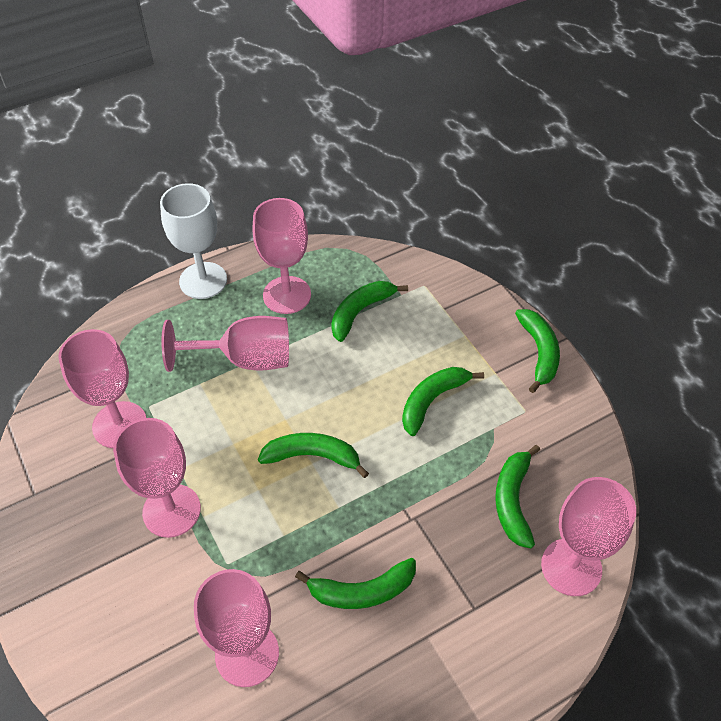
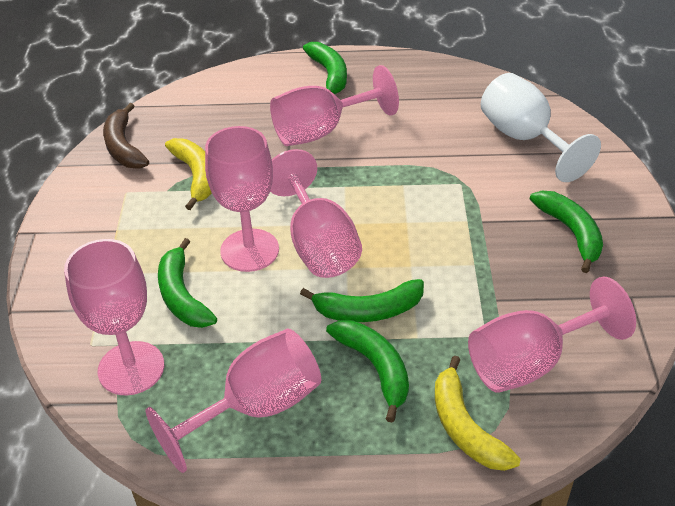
brown banana: 0 -> 1
green banana: 6 -> 5
yellow banana: 0 -> 2

